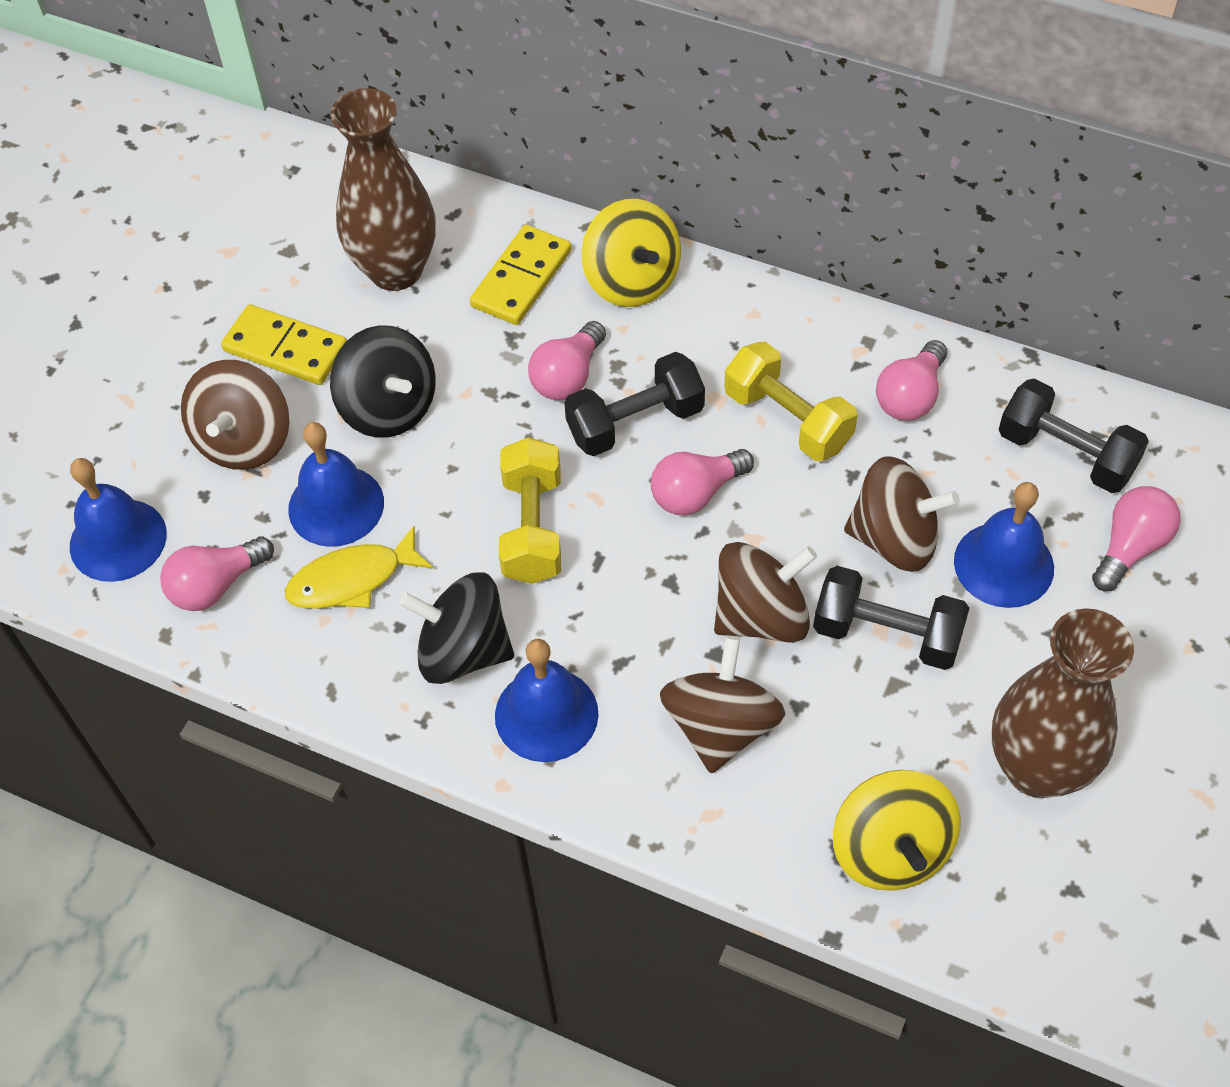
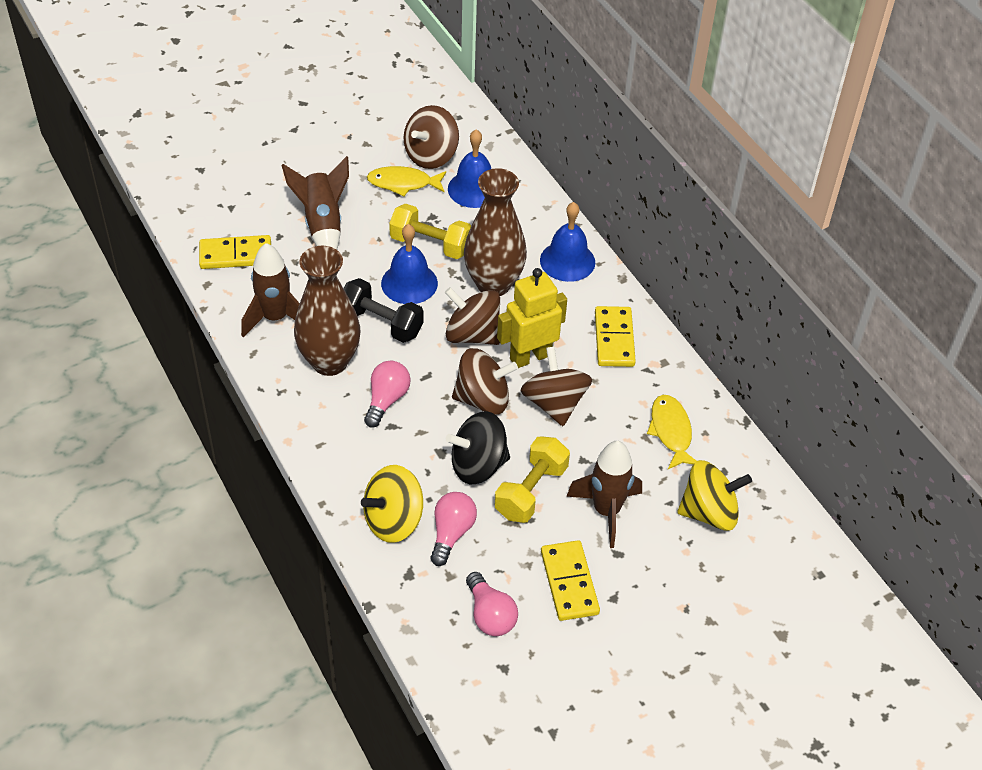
black dumbbell: 3 -> 1
black spinning top: 2 -> 1
blue bell: 4 -> 3
brown rocket: 0 -> 3
pink light bulb: 5 -> 3
yellow domino: 2 -> 3
yellow fish: 1 -> 2
yellow robot: 0 -> 1

